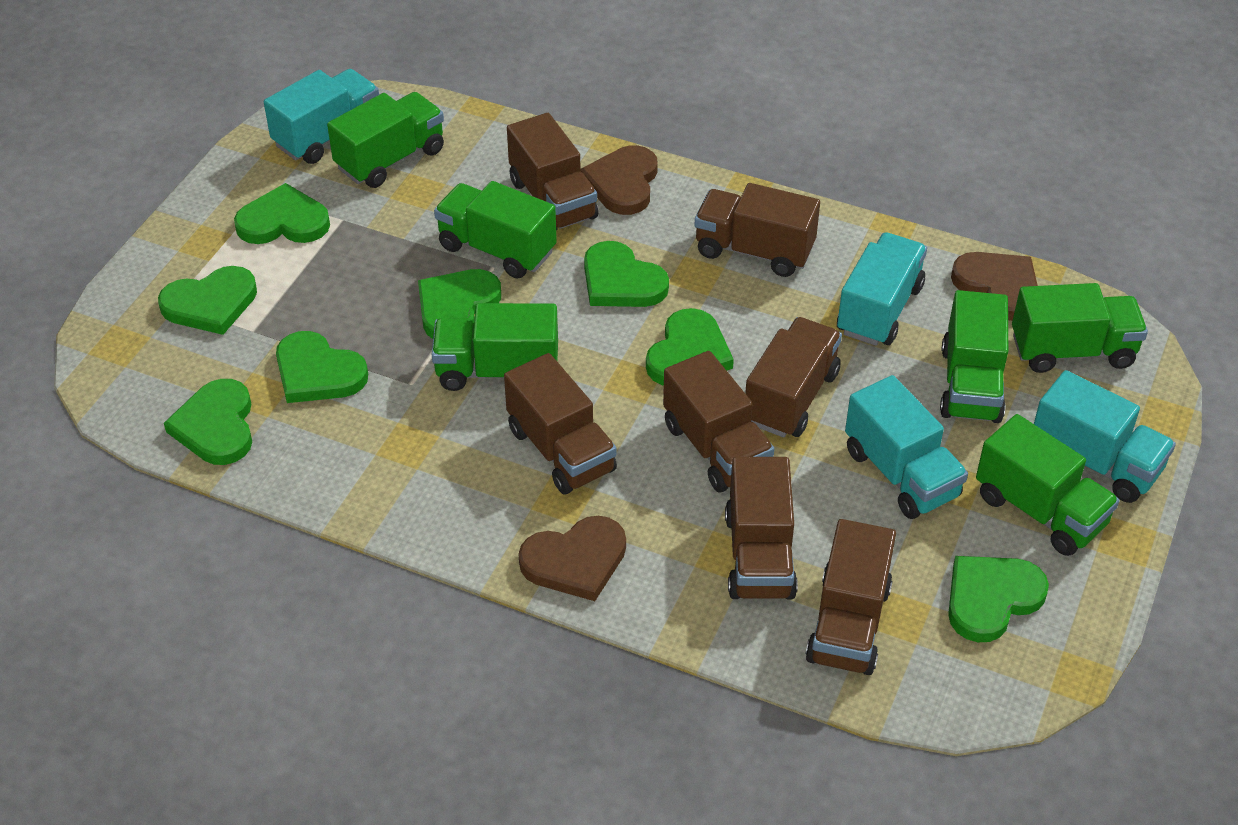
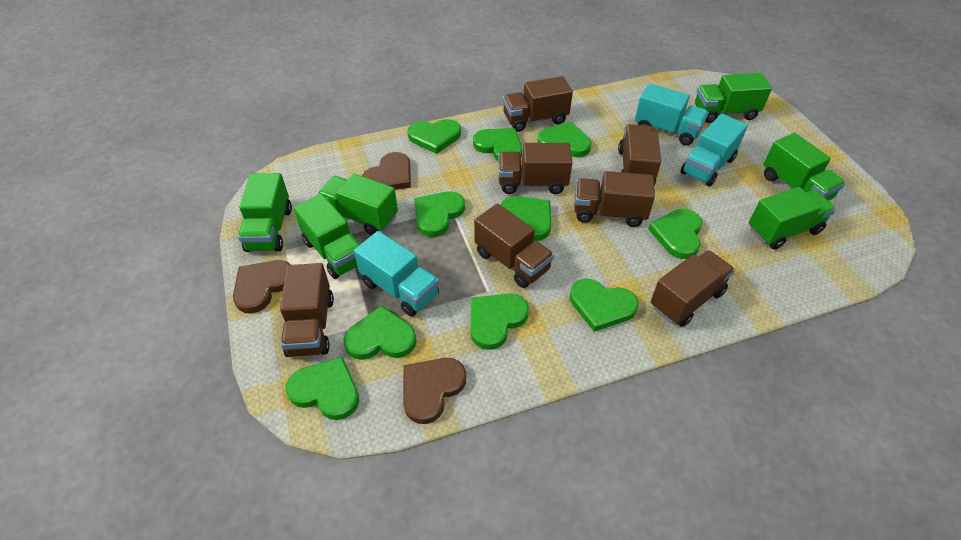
green heart: 8 -> 10
turquoise truck: 4 -> 3

